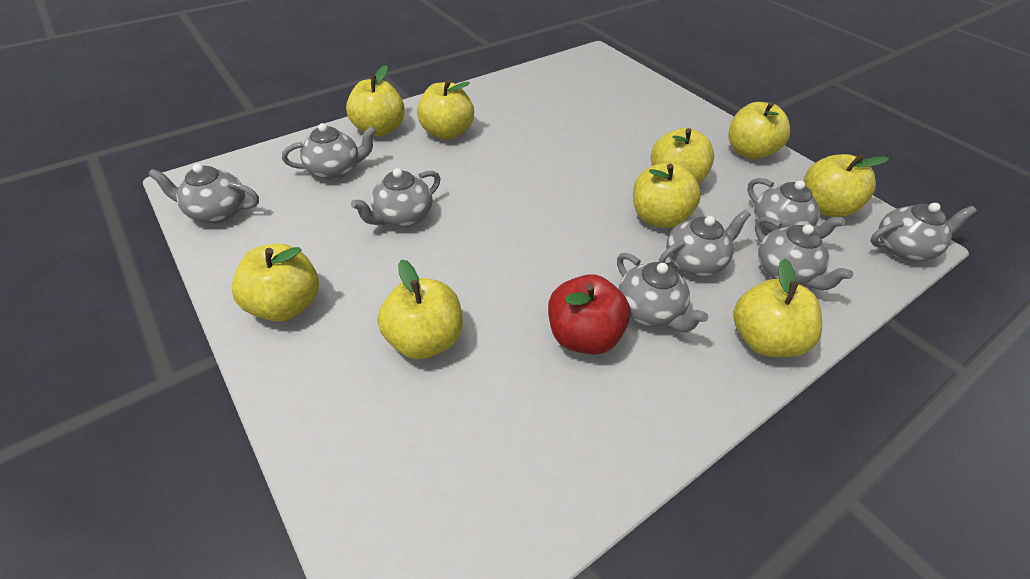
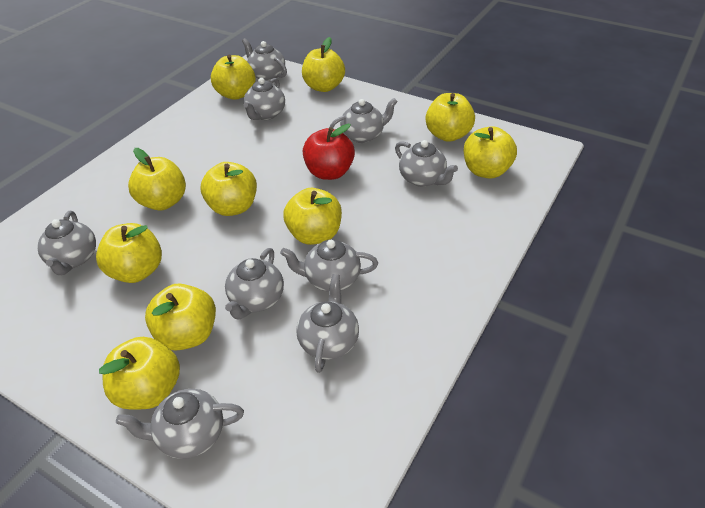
grey teapot: 8 -> 9
yellow apple: 9 -> 10

